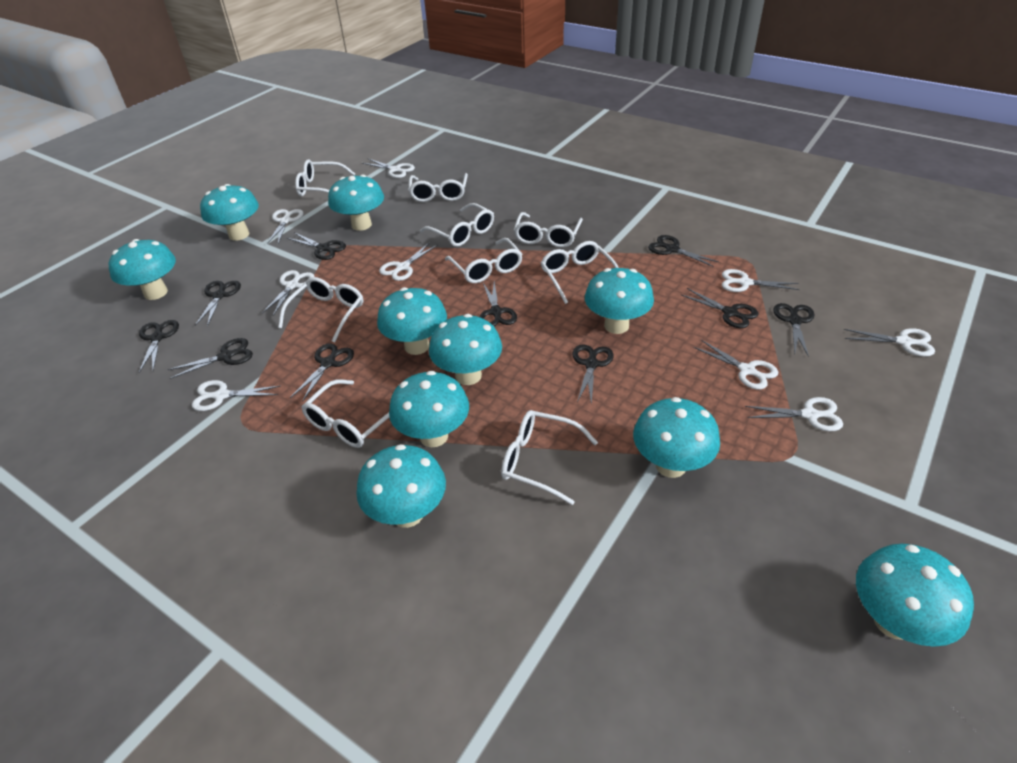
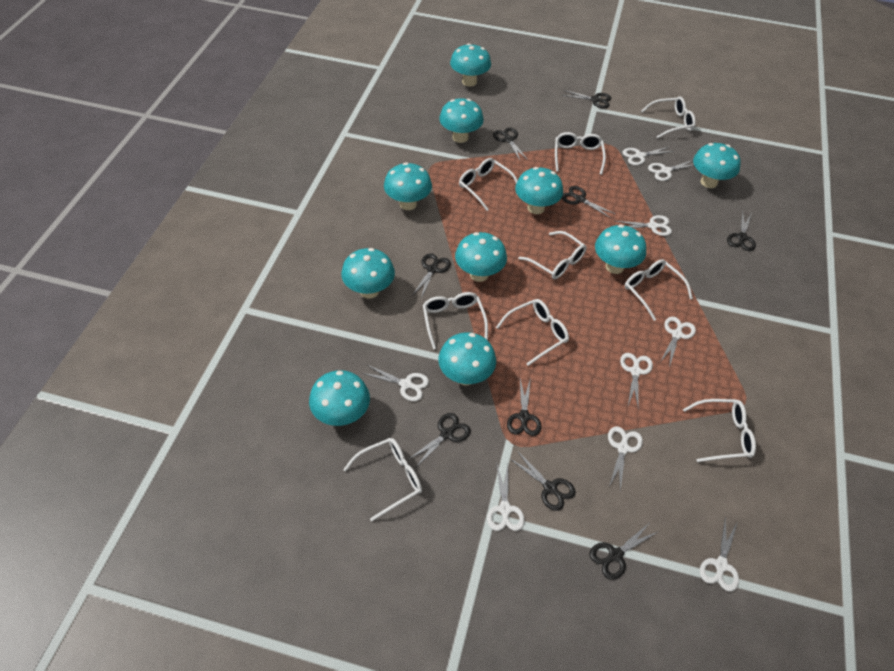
black scissors: 10 -> 9

